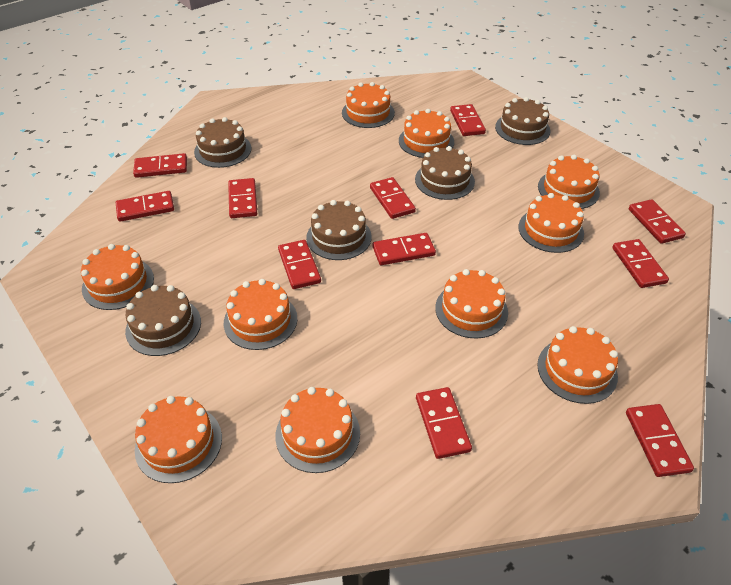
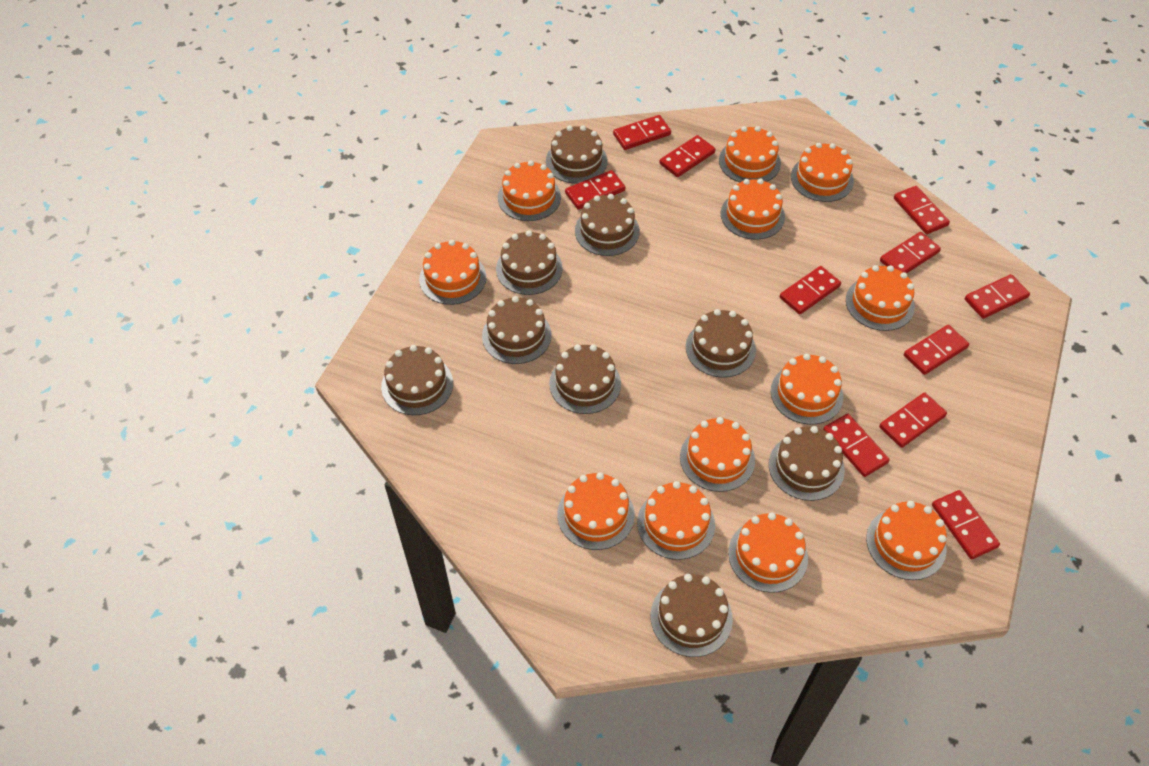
brown cake: 5 -> 9
orange cake: 10 -> 12

